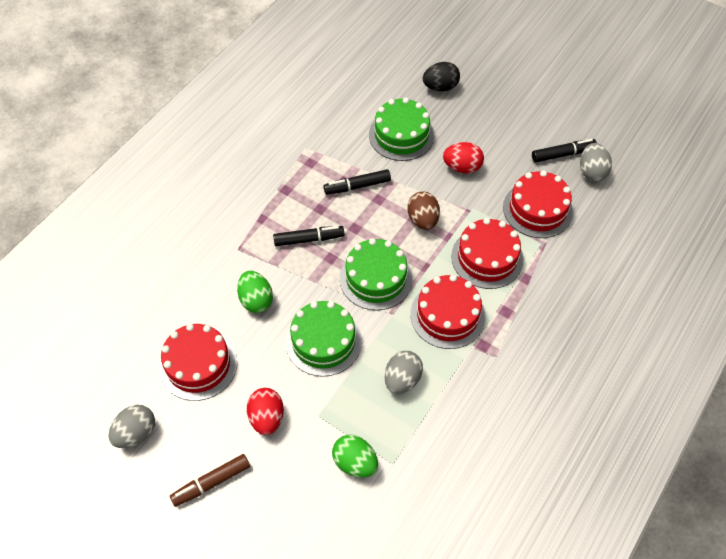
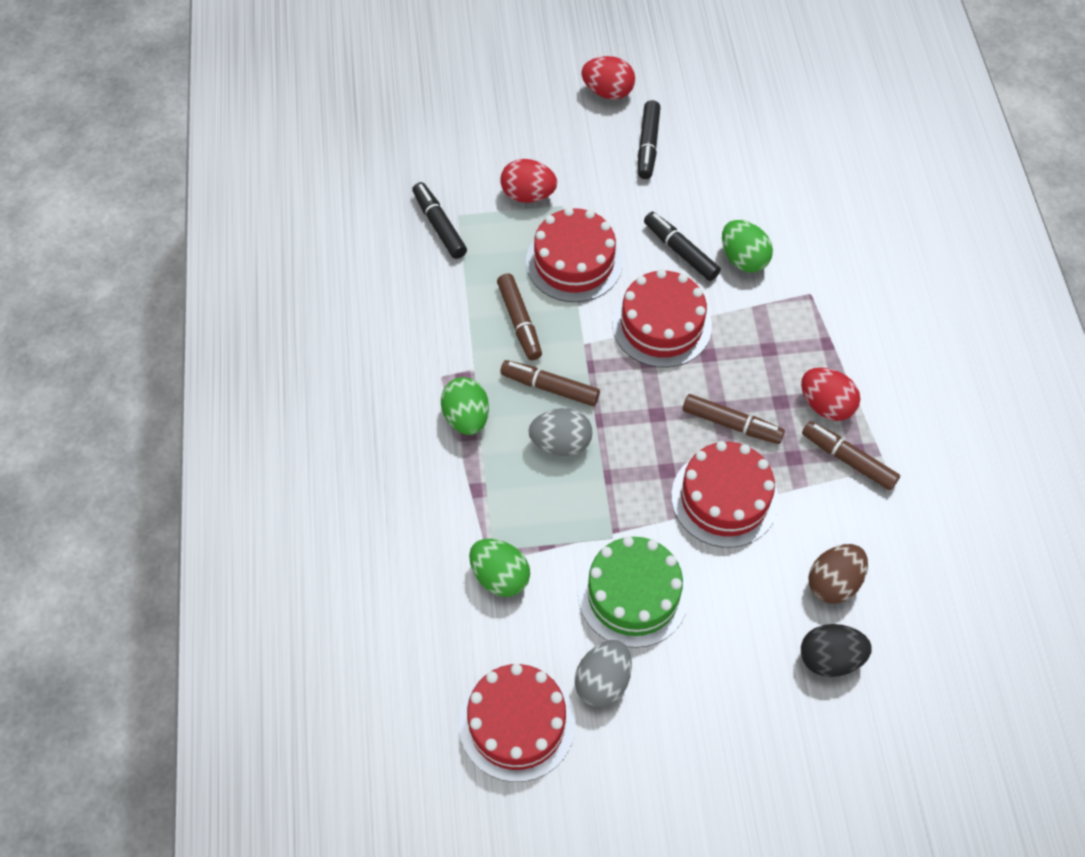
brown marker: 1 -> 4
green cake: 3 -> 1
green egg: 2 -> 3
grey egg: 3 -> 2
red egg: 2 -> 3

